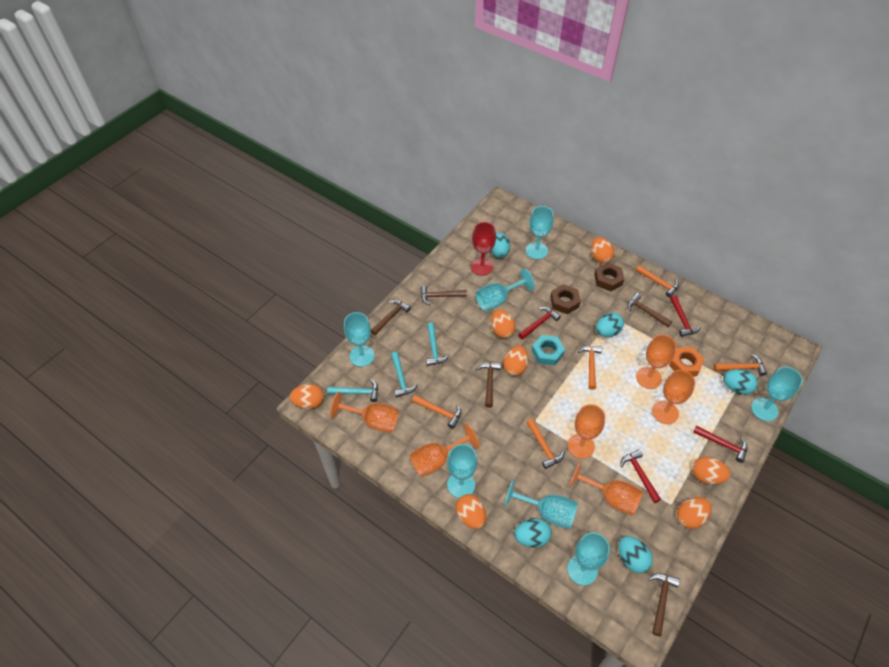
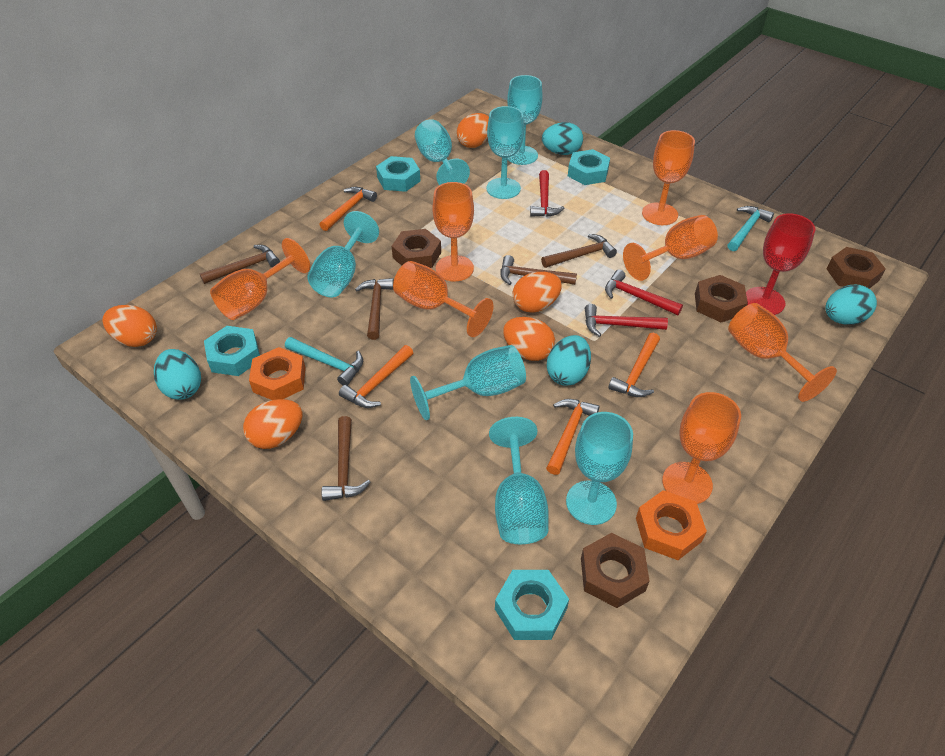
brown nut: 2 -> 4
orange egg: 7 -> 5
orange goblet: 6 -> 7
orange hammer: 5 -> 4
orange nut: 1 -> 2
red hammer: 4 -> 3
turquoise egg: 5 -> 4
turquoise hammer: 3 -> 2
turquoise nut: 1 -> 4

